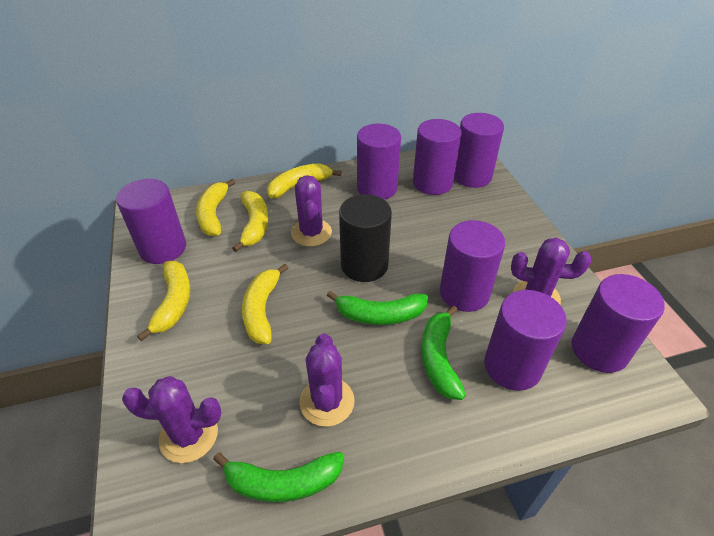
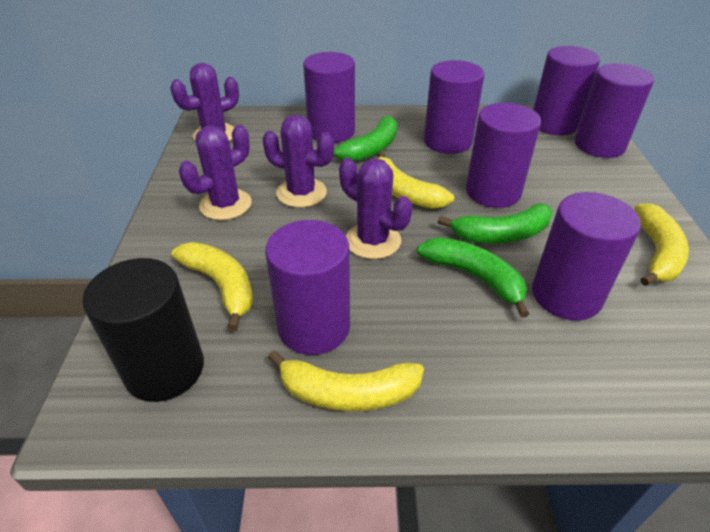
yellow banana: 5 -> 4

